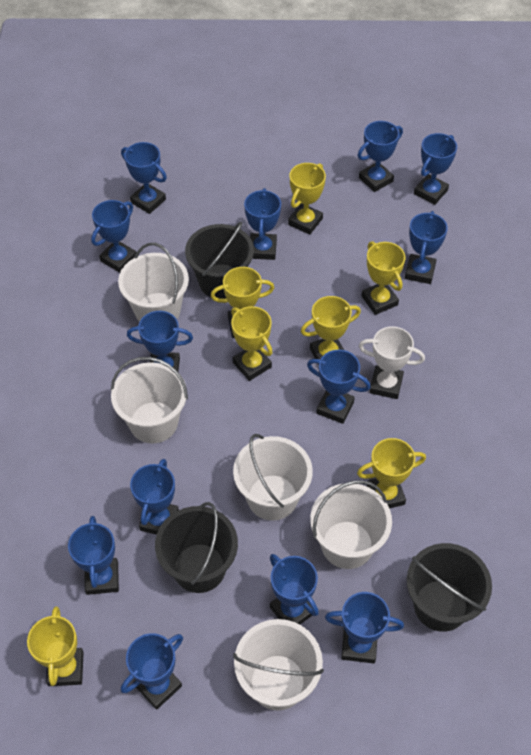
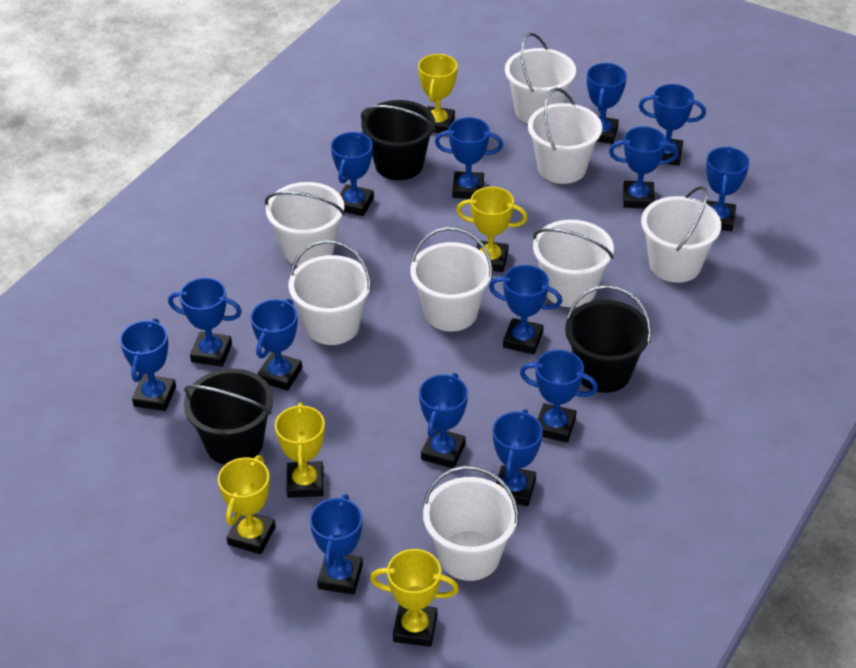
blue trophy: 13 -> 14
white bucket: 5 -> 8
white trophy: 1 -> 0
yellow trophy: 7 -> 5

